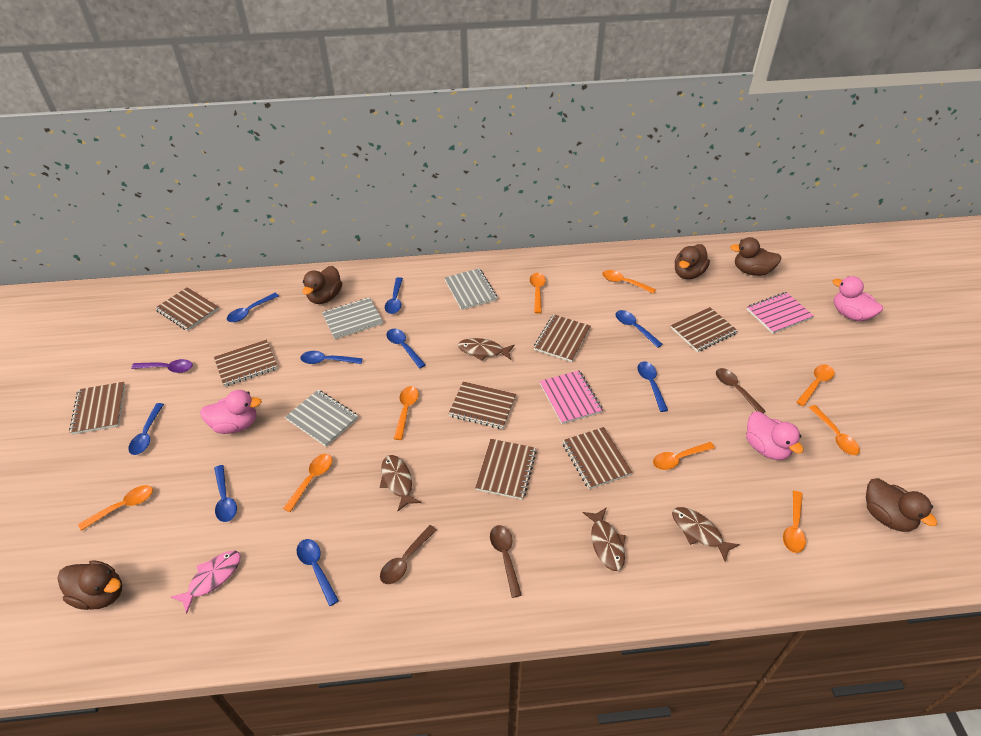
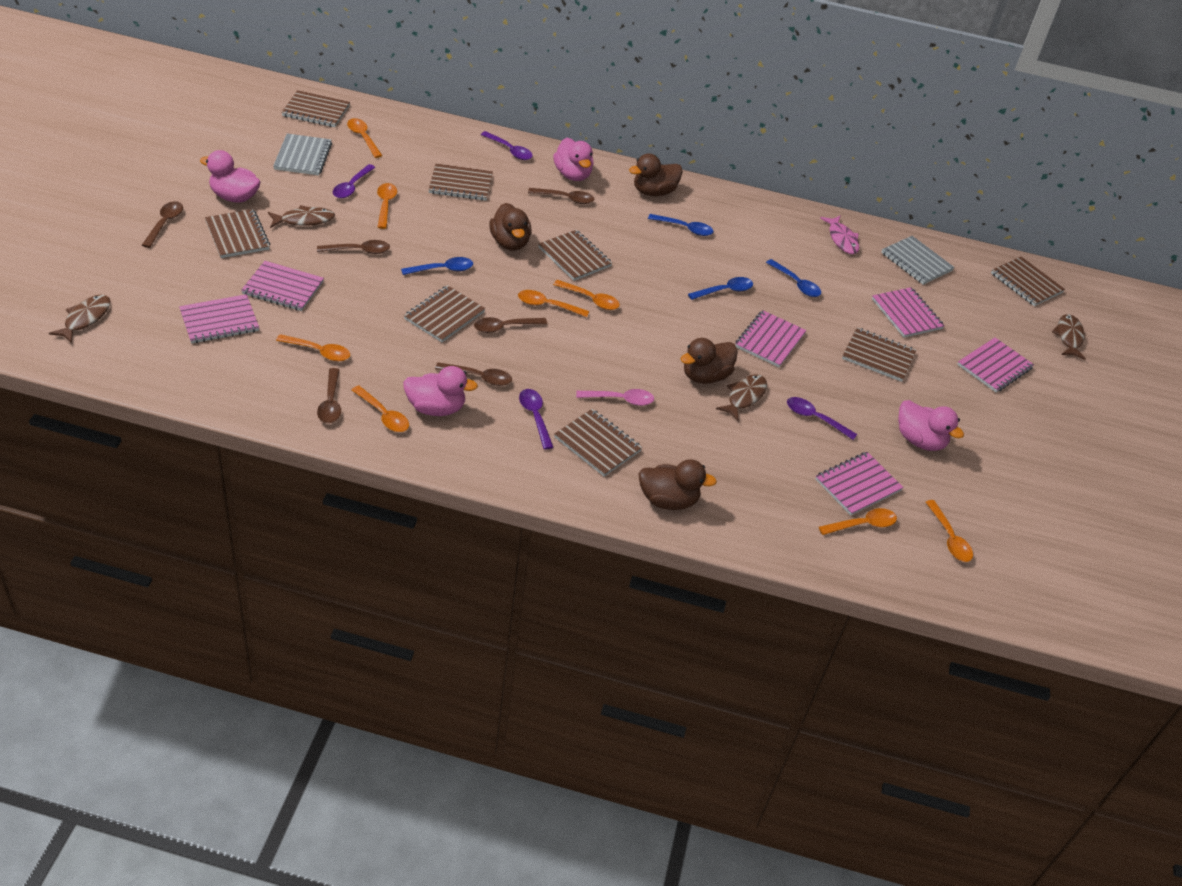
blue spoon: 9 -> 4
brown duck: 5 -> 4
brown spoon: 3 -> 6
grey notebook: 3 -> 2
orange spoon: 9 -> 8
pink duck: 3 -> 4
pink notebook: 2 -> 6
pink spoon: 0 -> 1
purple spoon: 1 -> 4

